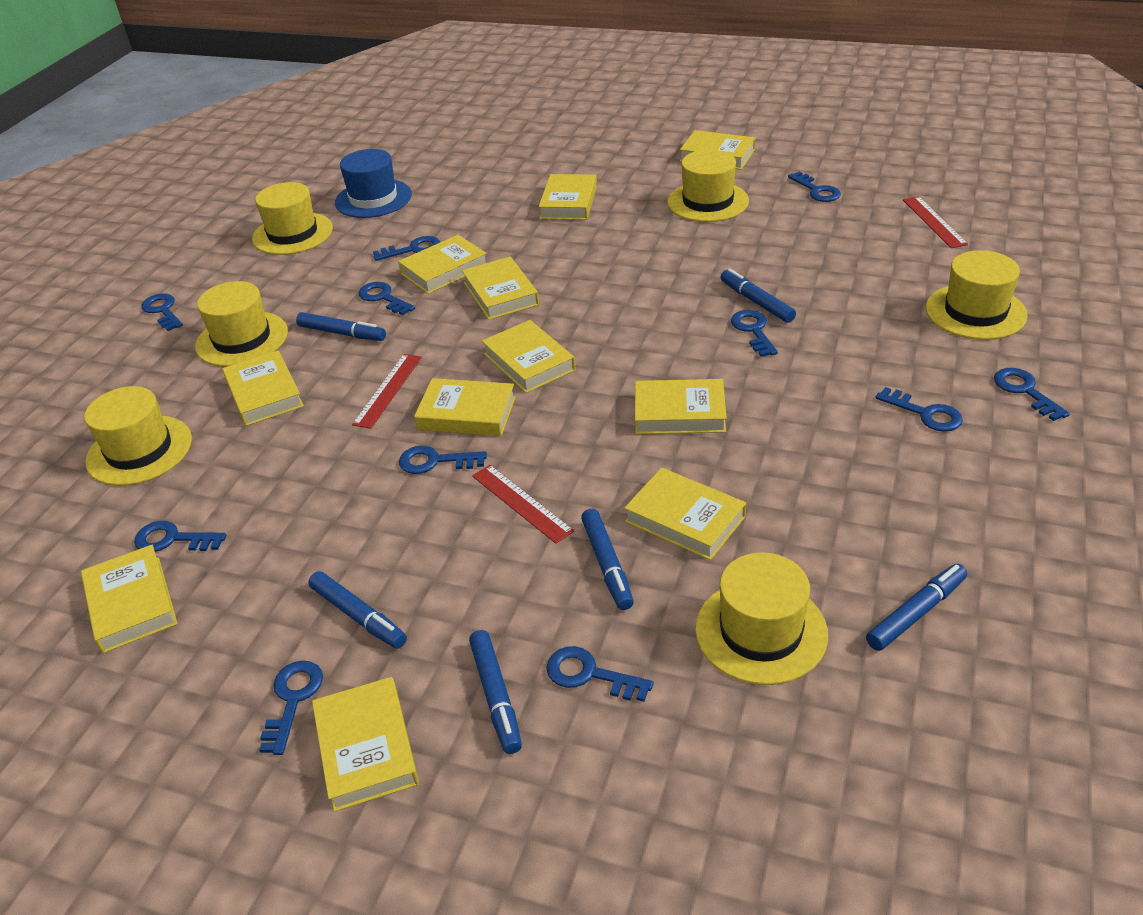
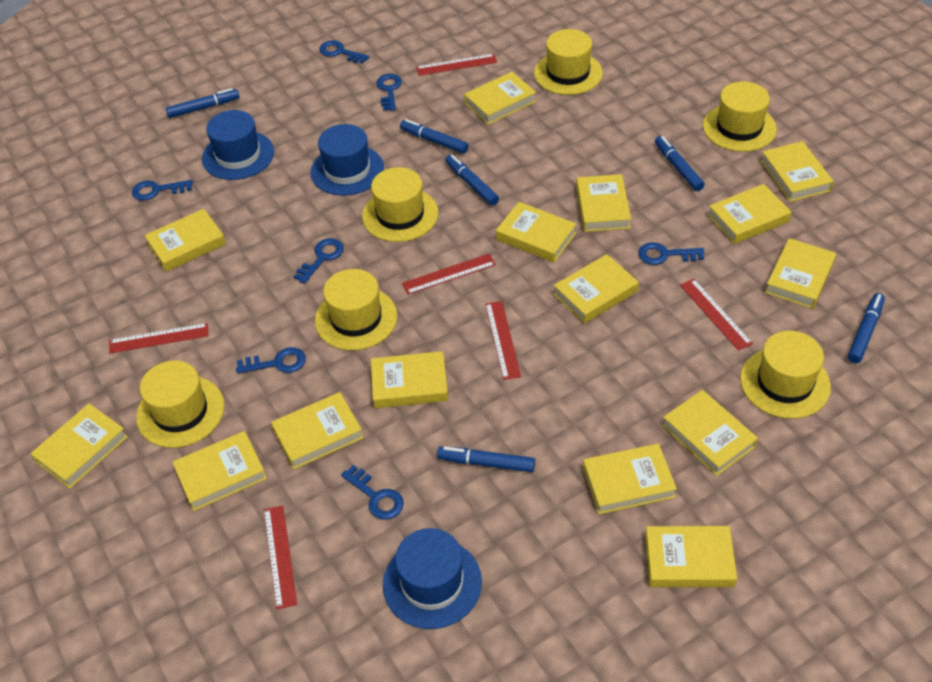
blue hat: 1 -> 3
blue key: 11 -> 7
red ruler: 3 -> 6
yellow book: 11 -> 15

